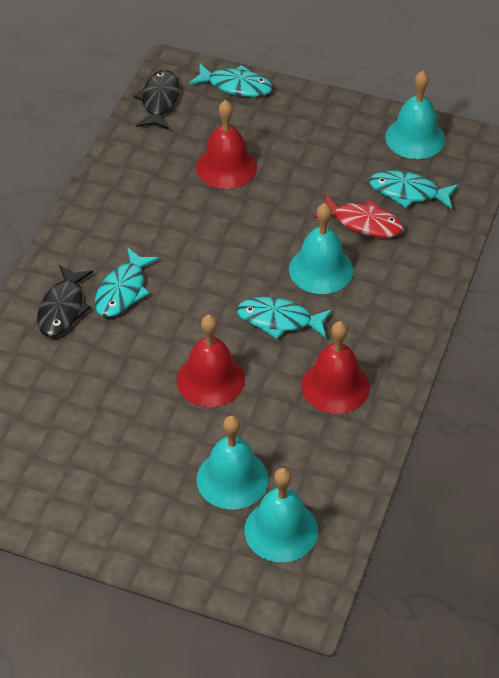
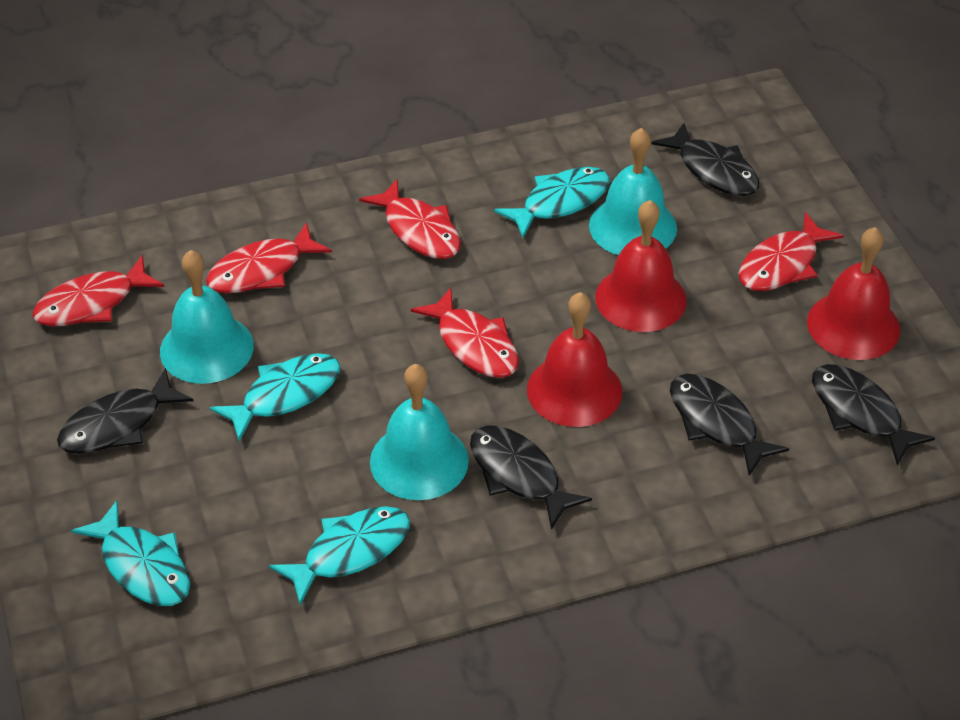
black fish: 2 -> 5
red fish: 1 -> 5
turquoise bell: 4 -> 3

